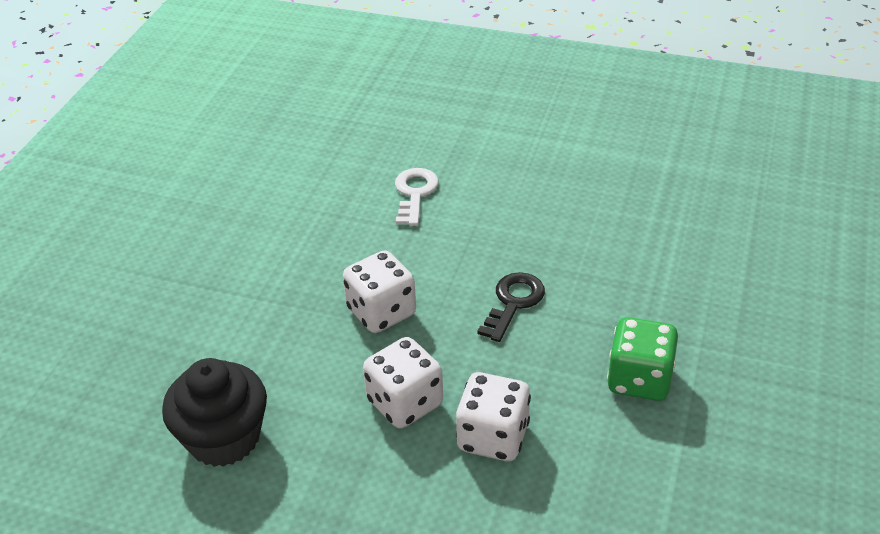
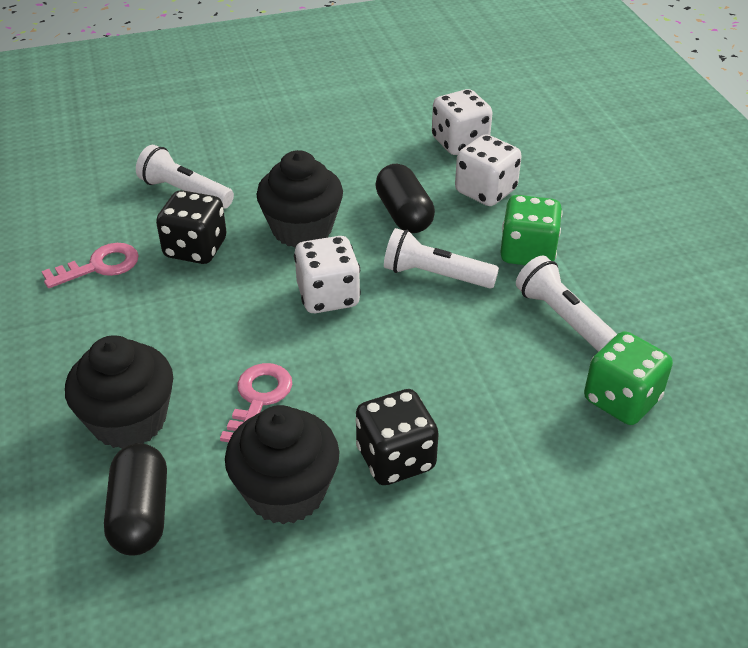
black capsule: 0 -> 2
black cupcake: 1 -> 3
black dice: 0 -> 2
black key: 1 -> 0
green dice: 1 -> 2
pink key: 0 -> 2
white flashlight: 0 -> 3
white key: 1 -> 0

